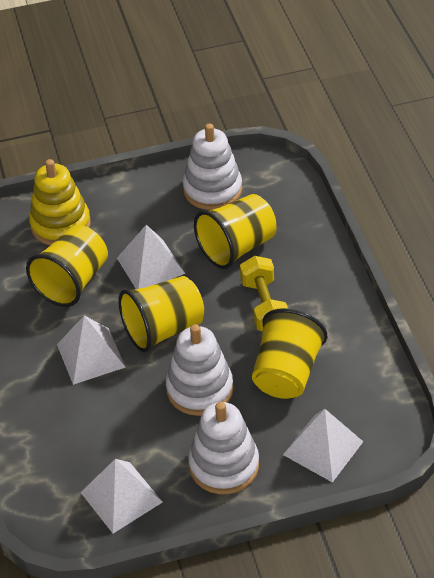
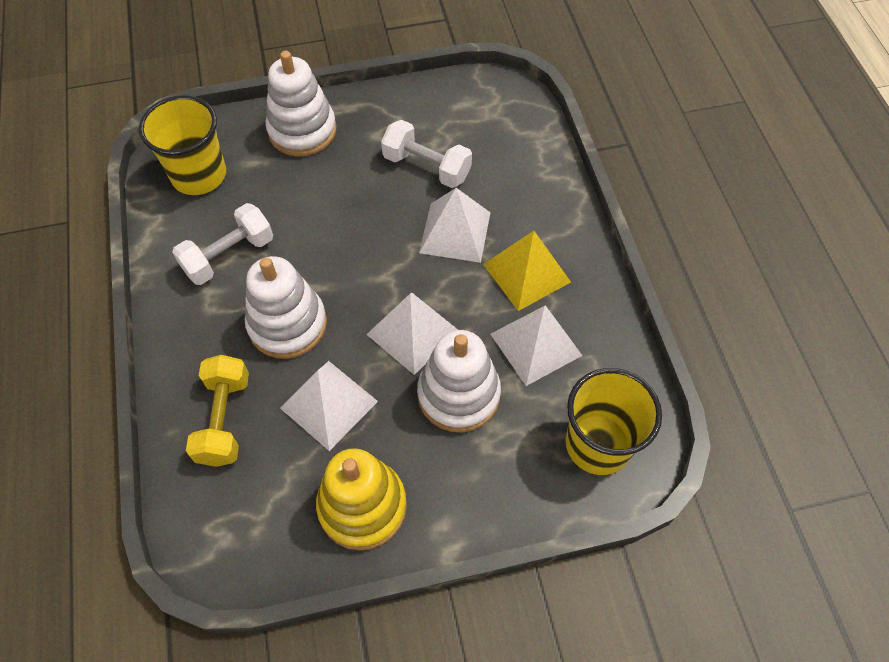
white dumbbell: 0 -> 2
yellow cup: 4 -> 2
yellow pyramid: 0 -> 1

